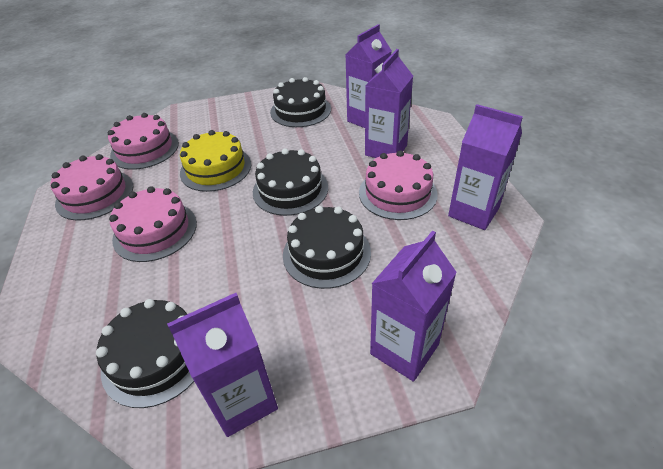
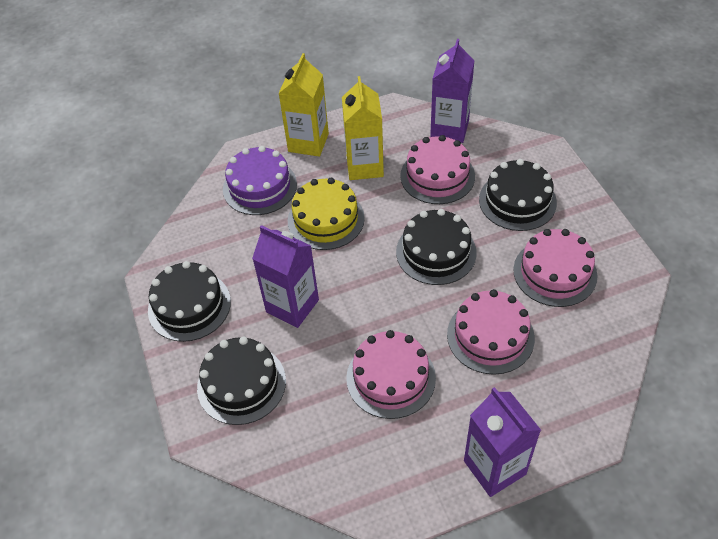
purple cake: 0 -> 1
purple carton: 5 -> 3
yellow carton: 0 -> 2

